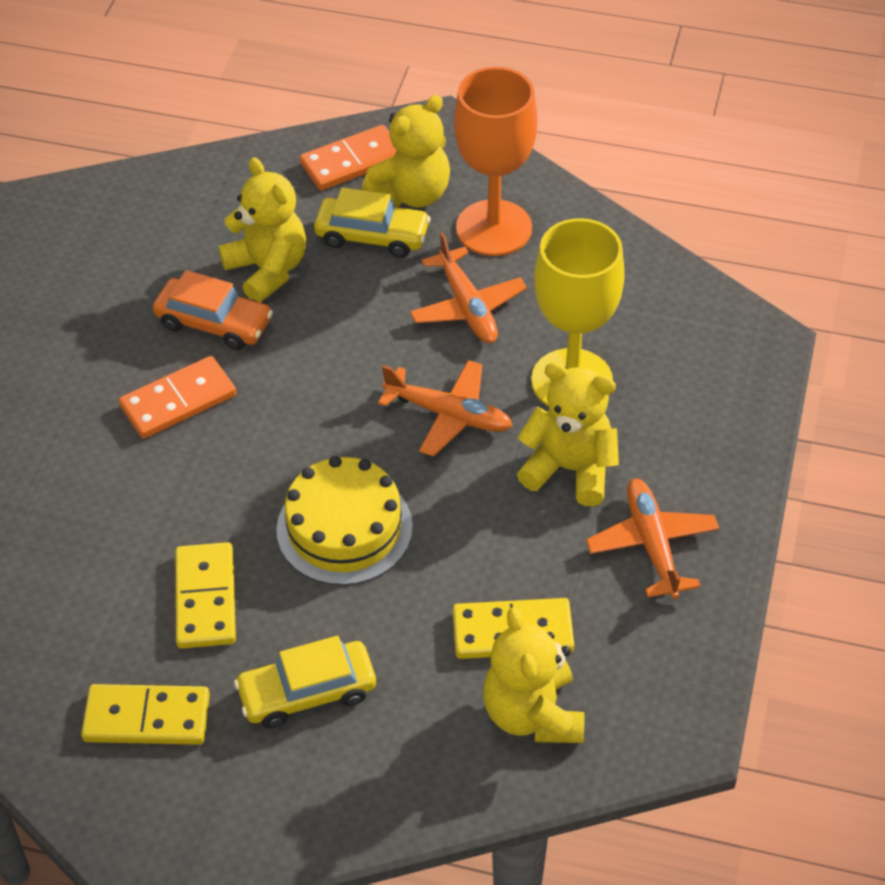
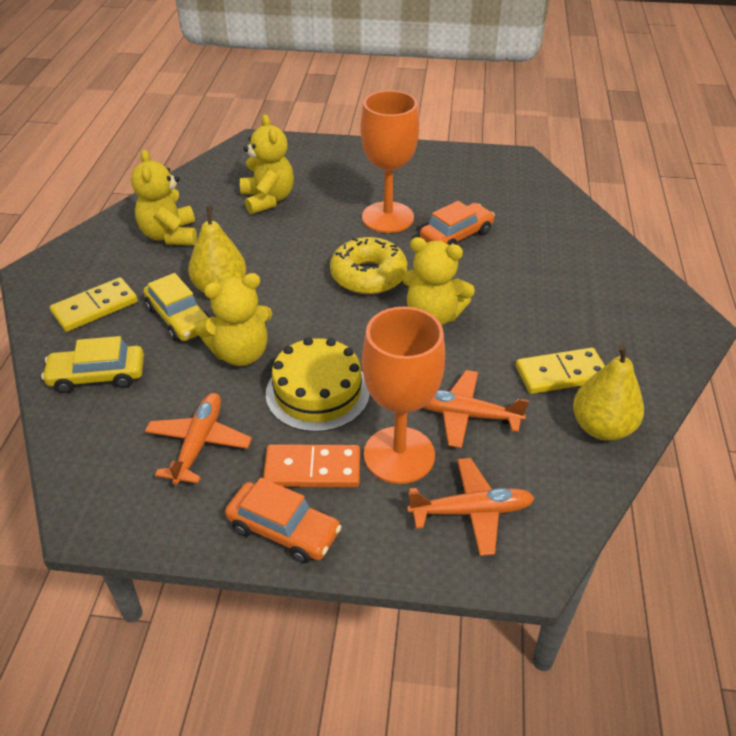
orange car: 1 -> 2
orange domino: 2 -> 1
orange goblet: 1 -> 2
yellow domino: 3 -> 2
yellow donut: 0 -> 1
yellow goblet: 1 -> 0
yellow pear: 0 -> 2

